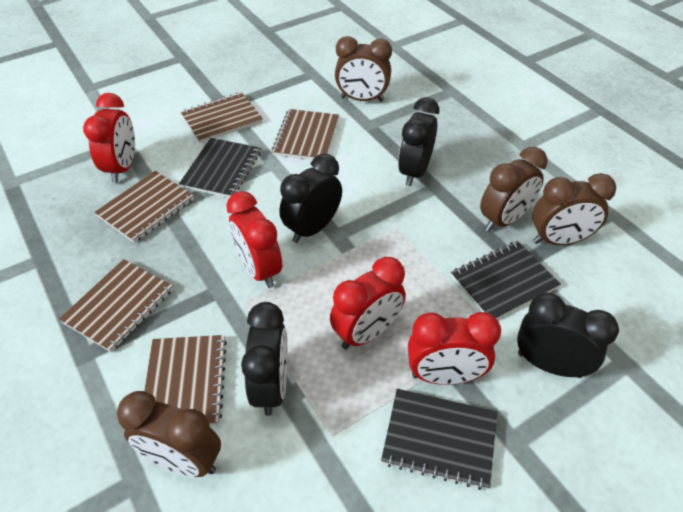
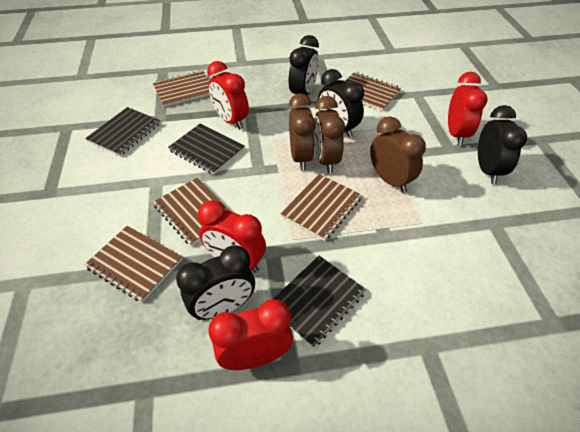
brown clock: 4 -> 3

